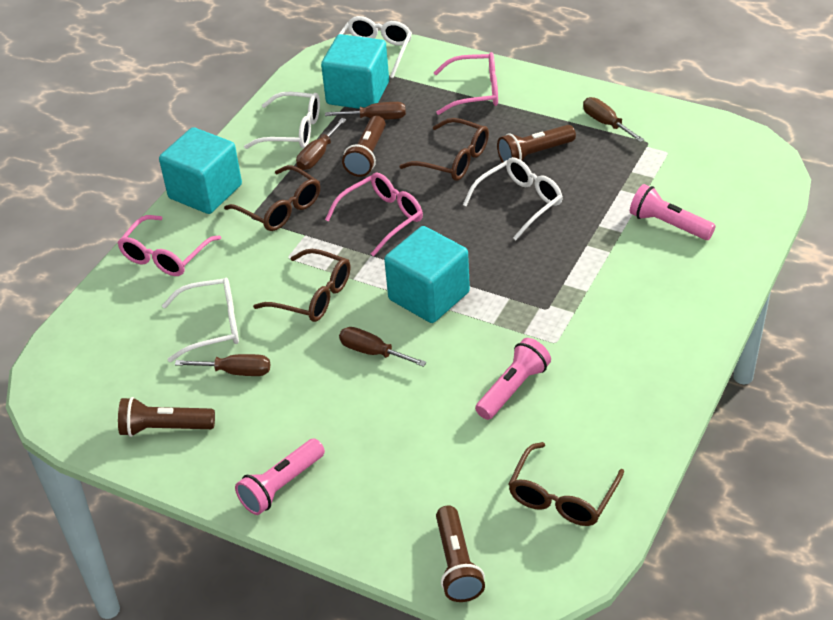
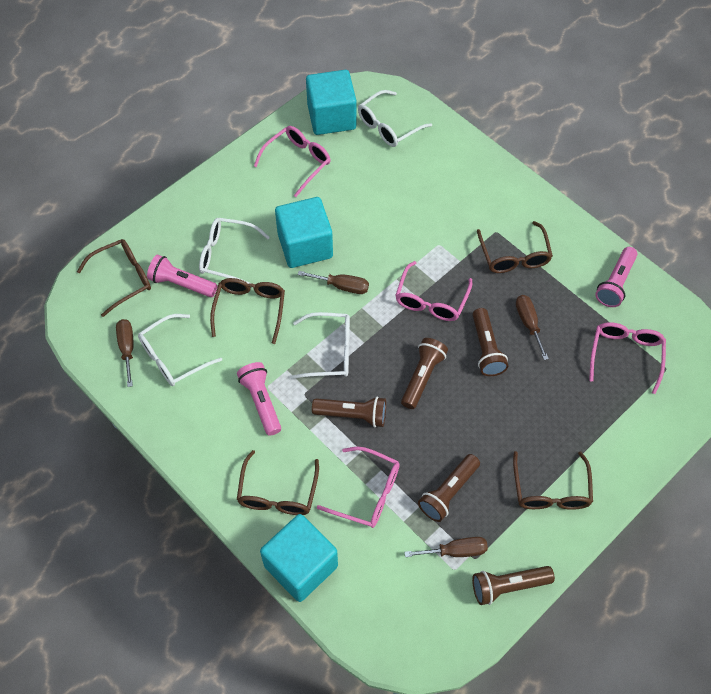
brown flashlight: 4 -> 5
brown glasses: 4 -> 5
brown screwdriver: 5 -> 4
pink glasses: 3 -> 4

